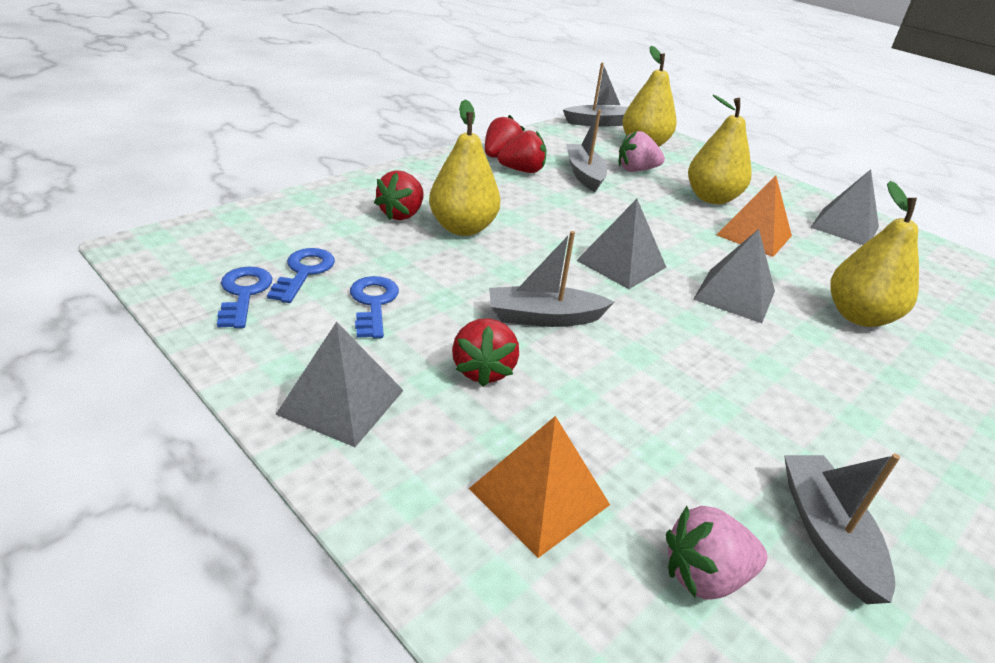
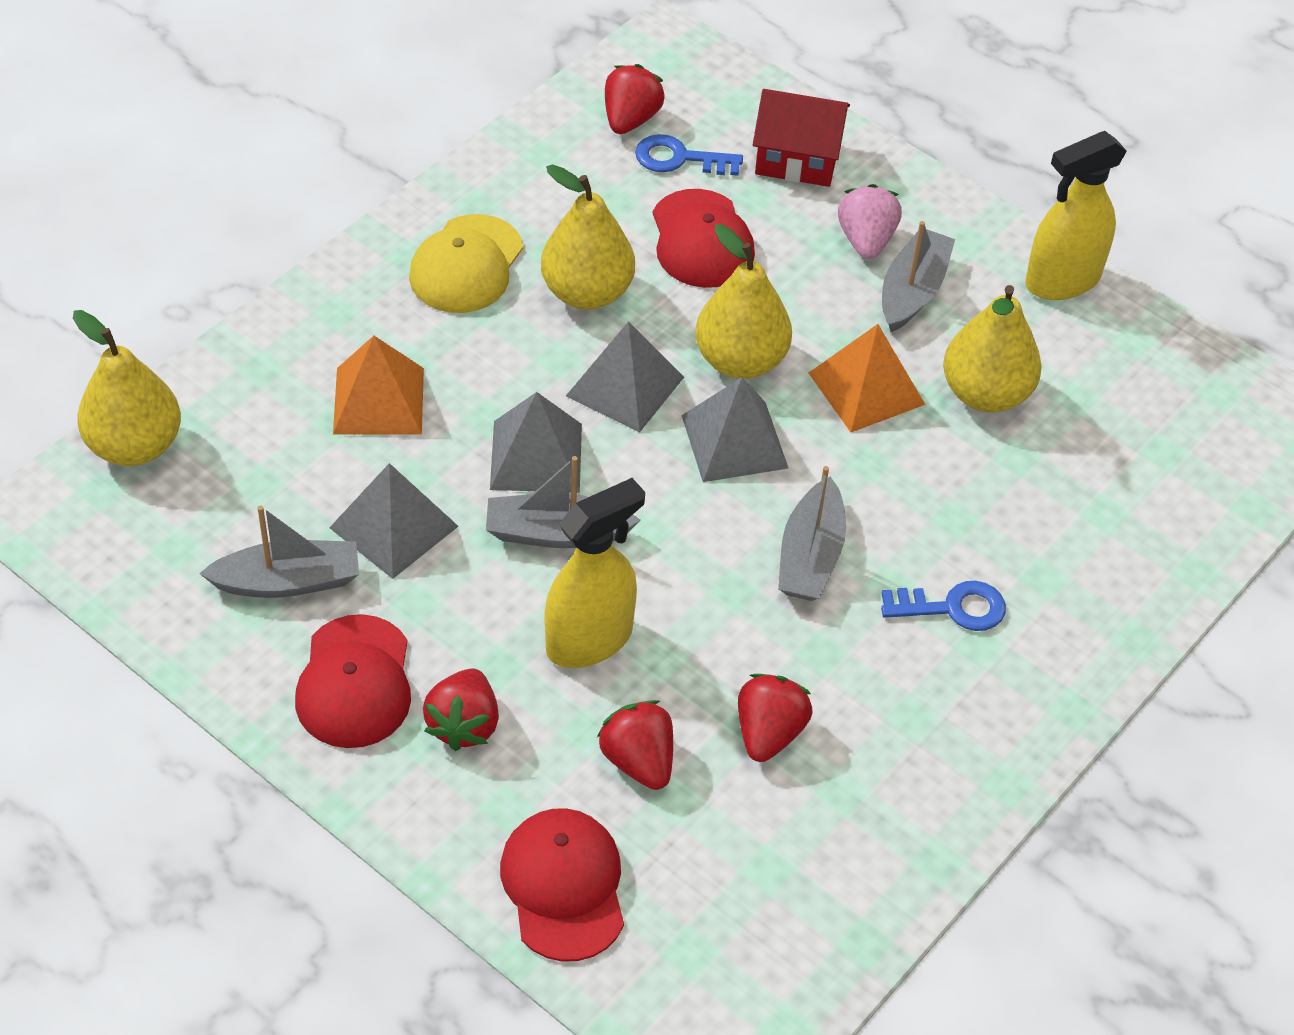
blue key: 3 -> 2
pink strawberry: 2 -> 1
red cap: 0 -> 3
red house: 0 -> 1
yellow cap: 0 -> 1
yellow spray bottle: 0 -> 2

